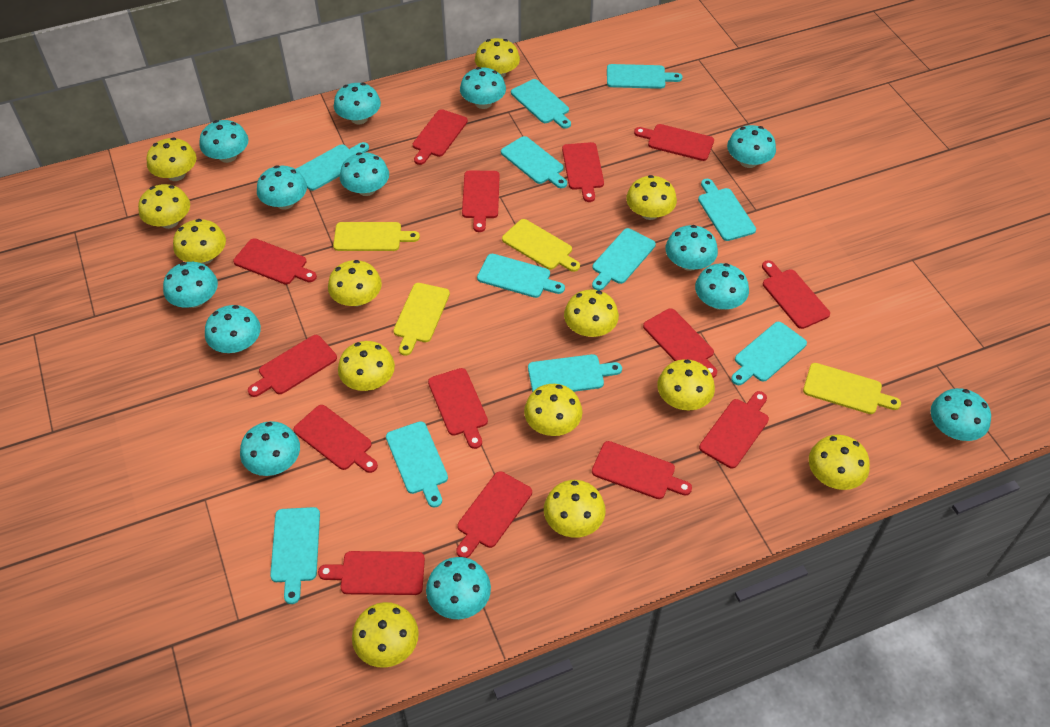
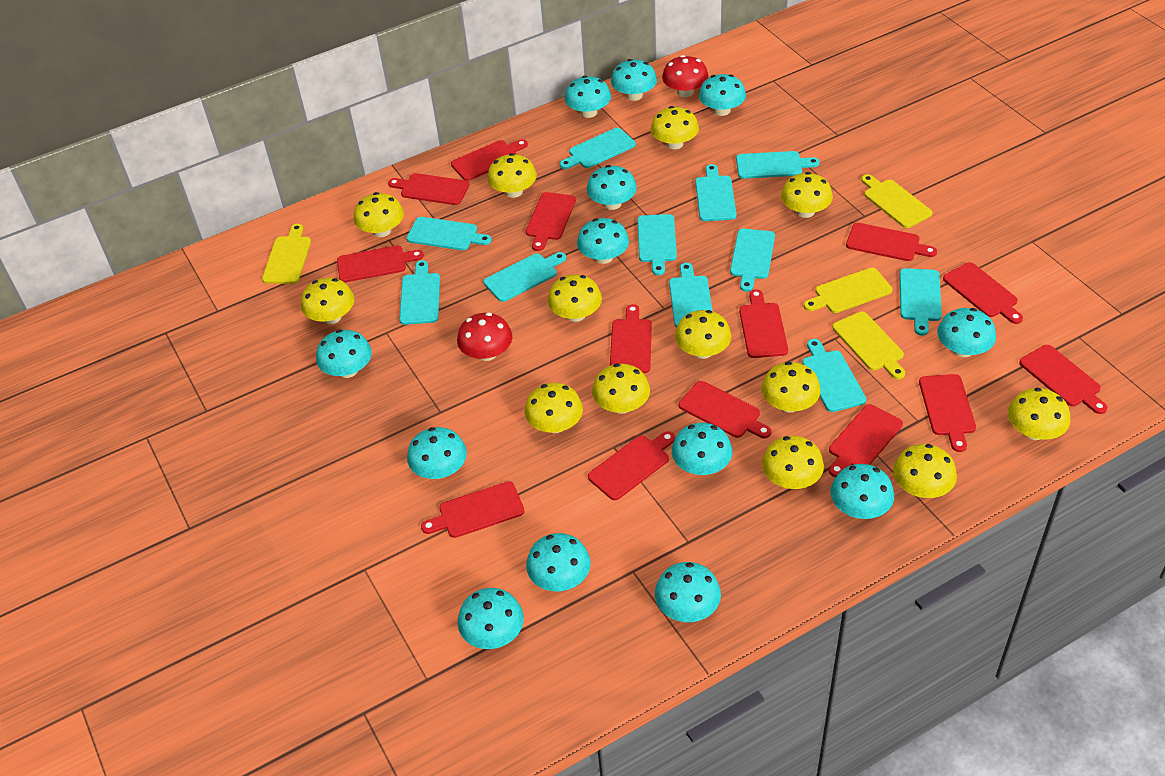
red mushroom: 0 -> 2

